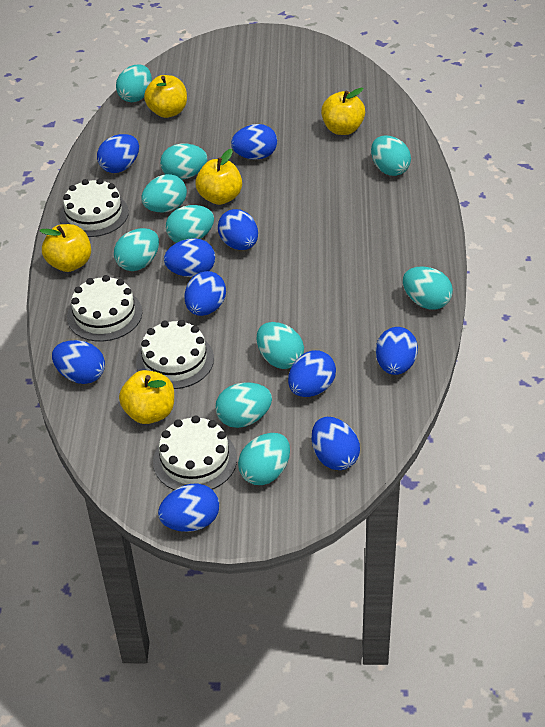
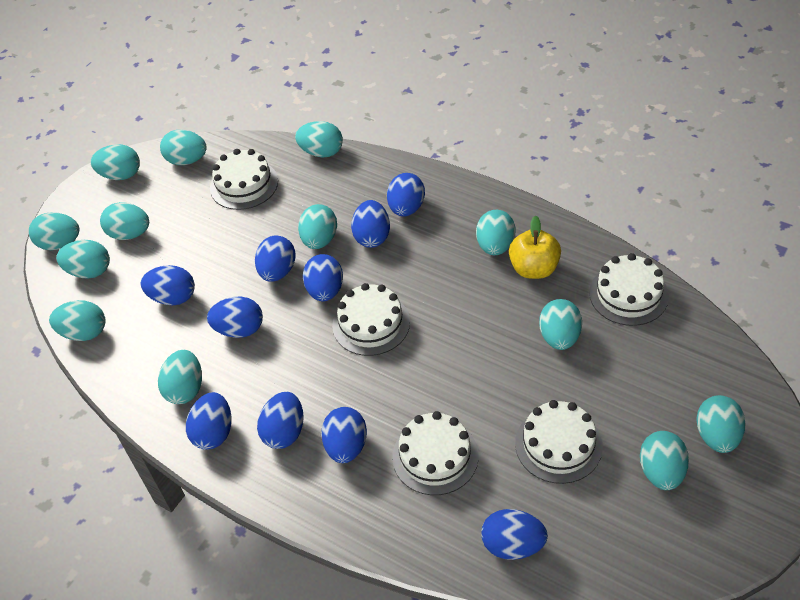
turquoise egg: 10 -> 13
white cake: 4 -> 5
yellow apple: 5 -> 1

